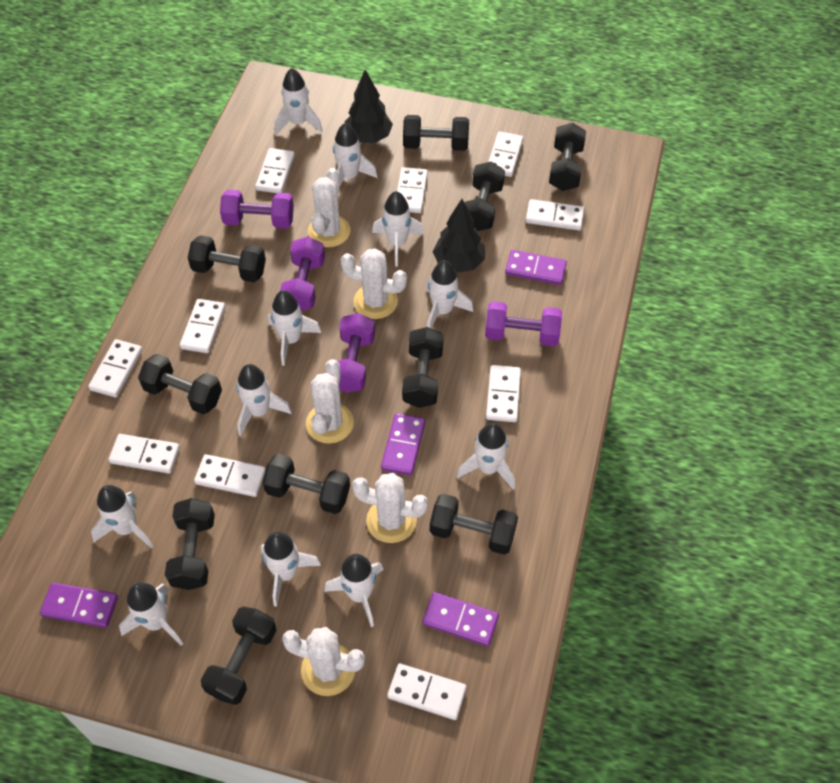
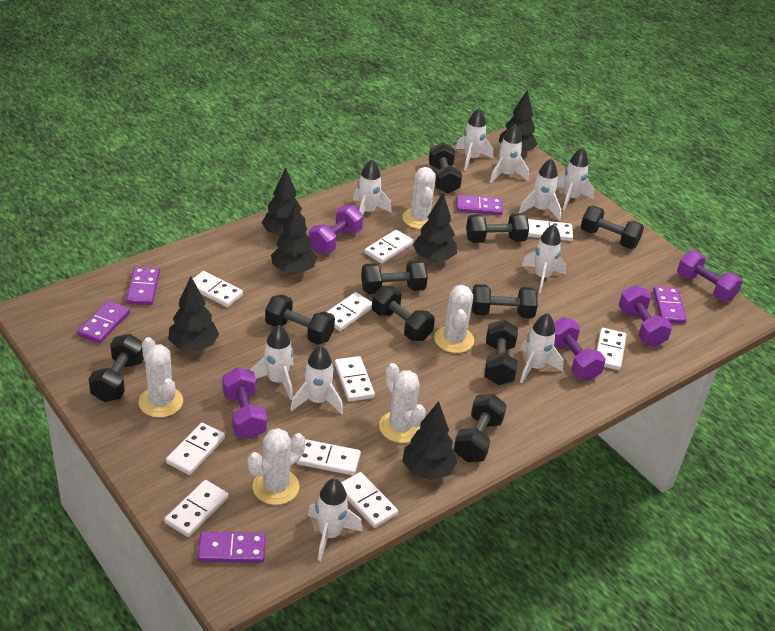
black tree: 2 -> 6
purple domino: 4 -> 5
purple dumbbell: 4 -> 5
white rocket: 11 -> 10

